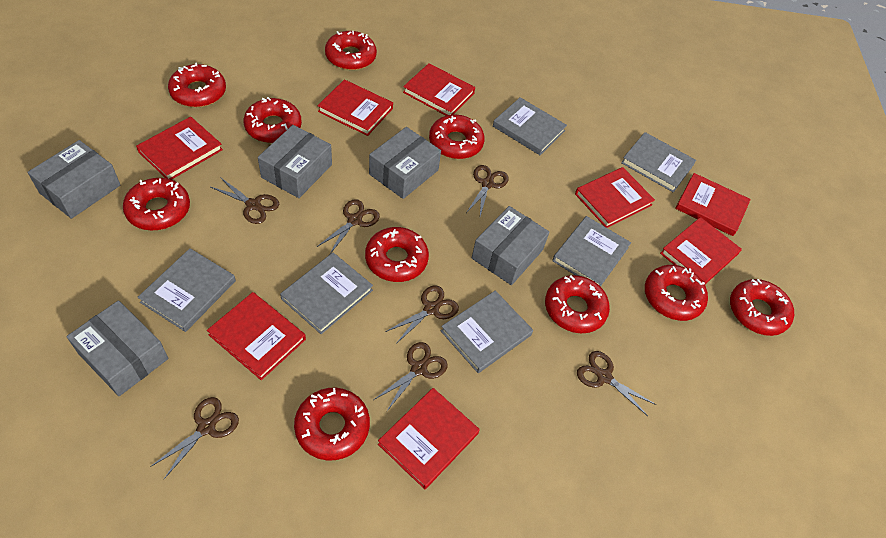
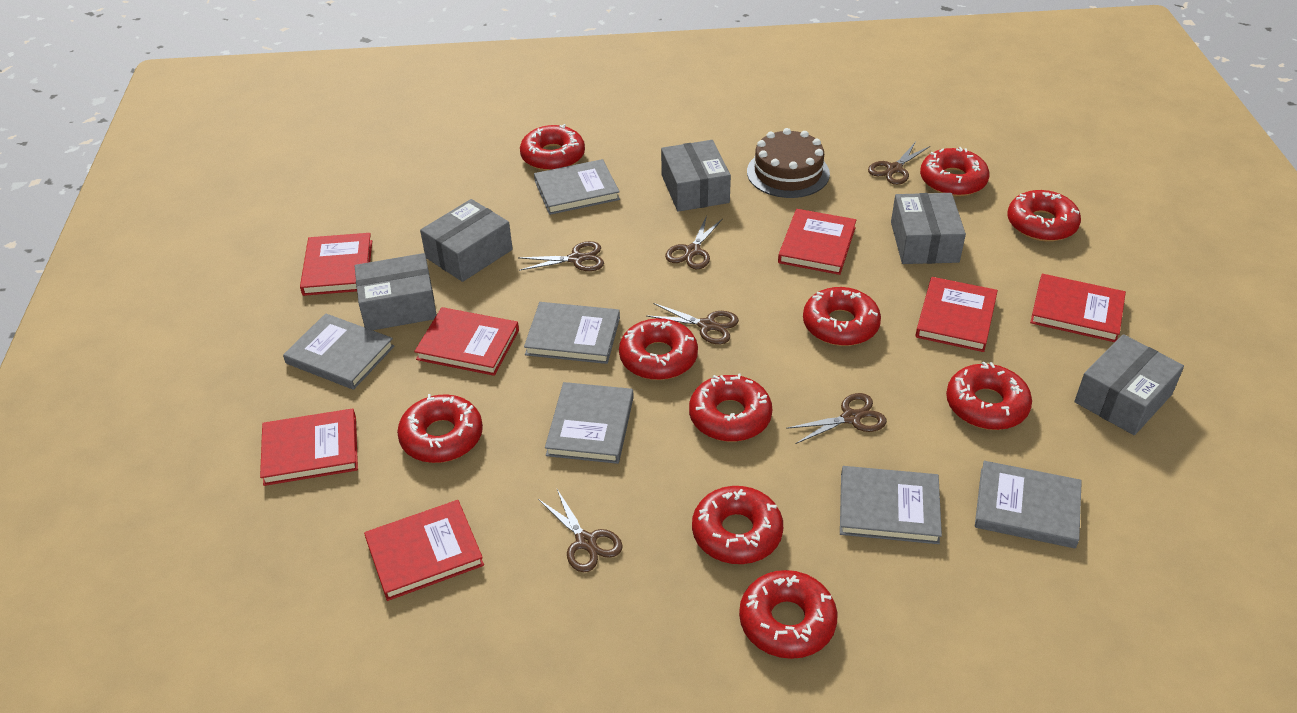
brown cake: 0 -> 1
brown scissors: 7 -> 6
red book: 8 -> 7

